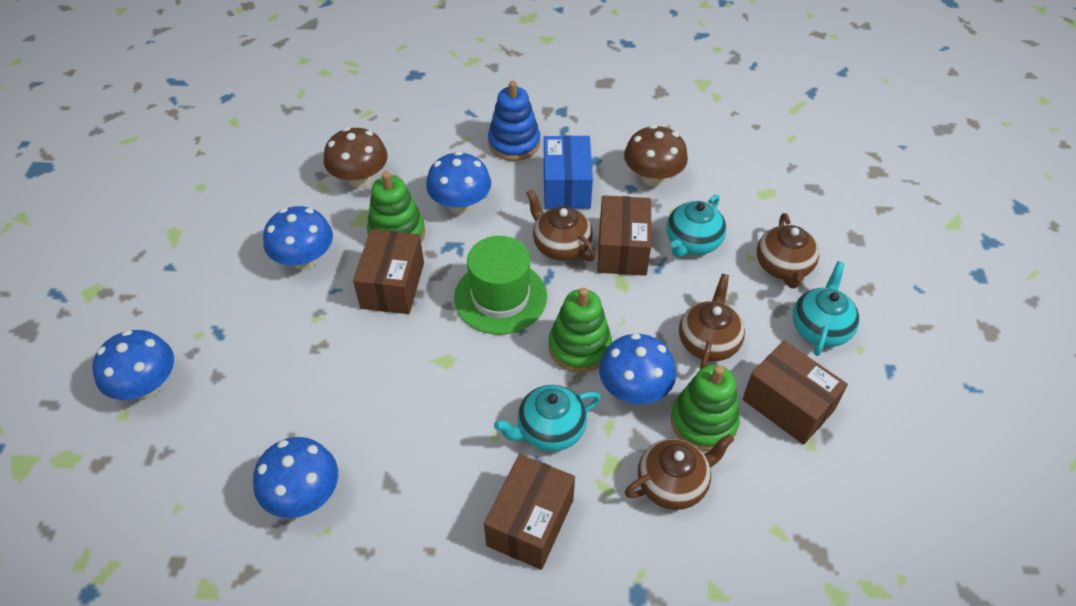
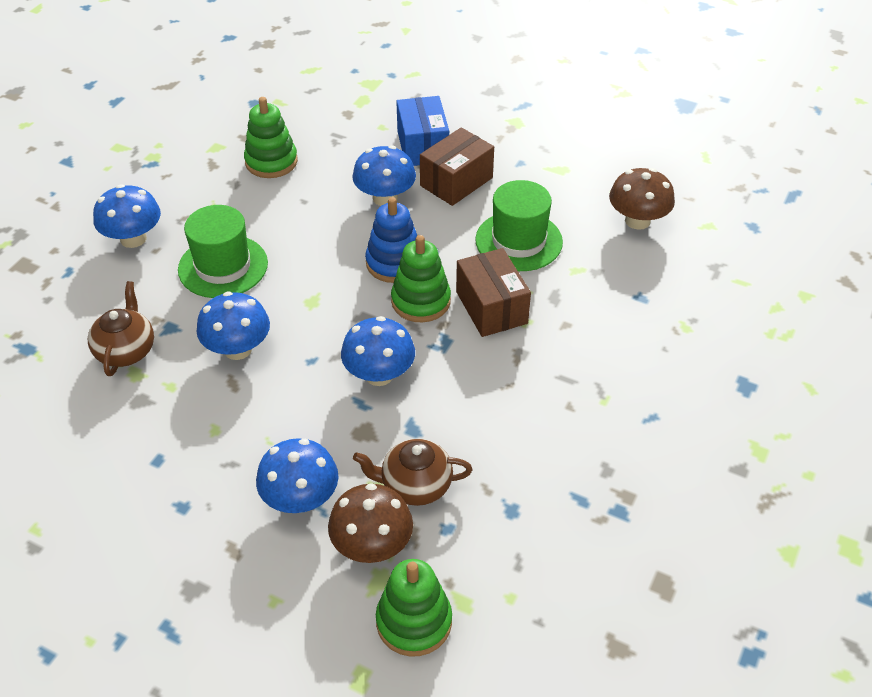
brown box: 4 -> 2
brown teapot: 4 -> 2
green hat: 1 -> 2
turquoise teapot: 3 -> 0

